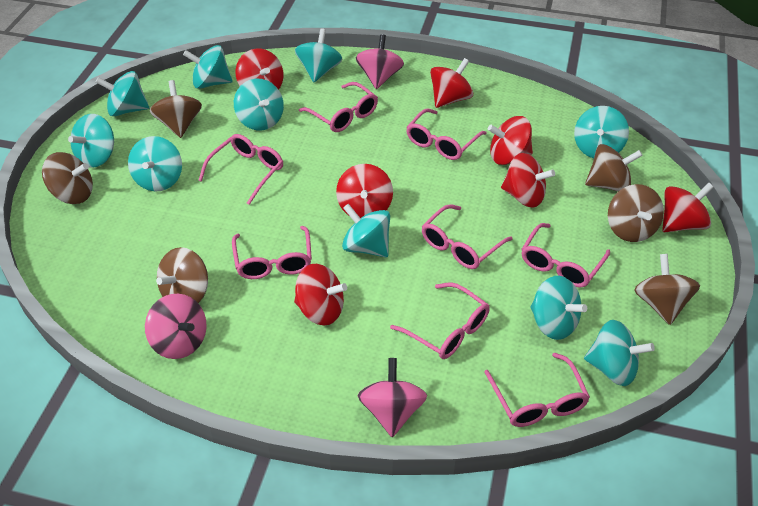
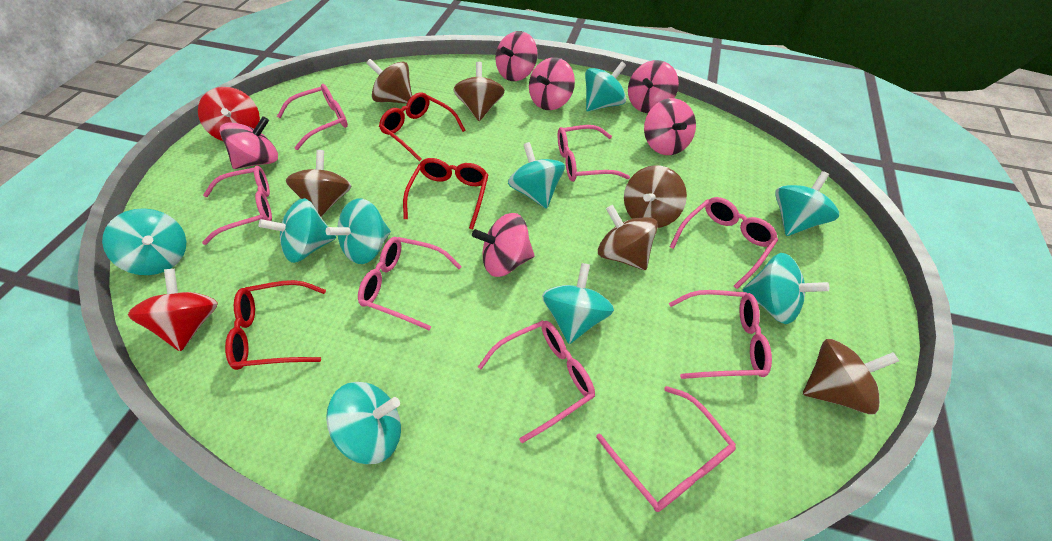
pink spinning top: 3 -> 6
red glasses: 0 -> 3
red spinning top: 7 -> 2
turquoise spinning top: 10 -> 9

